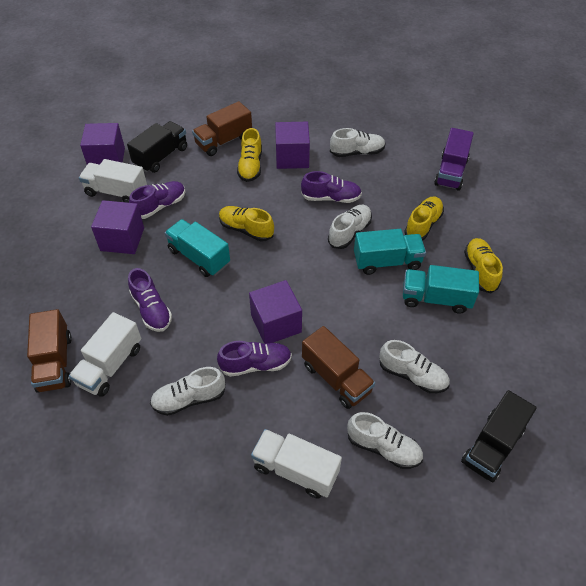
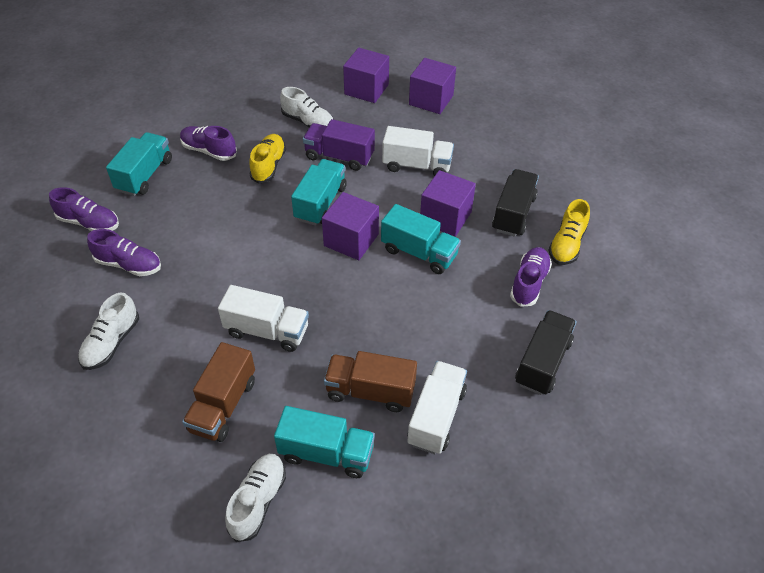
brown truck: 3 -> 2
turquoise truck: 3 -> 4
white shoe: 5 -> 3
yellow shoe: 4 -> 2

